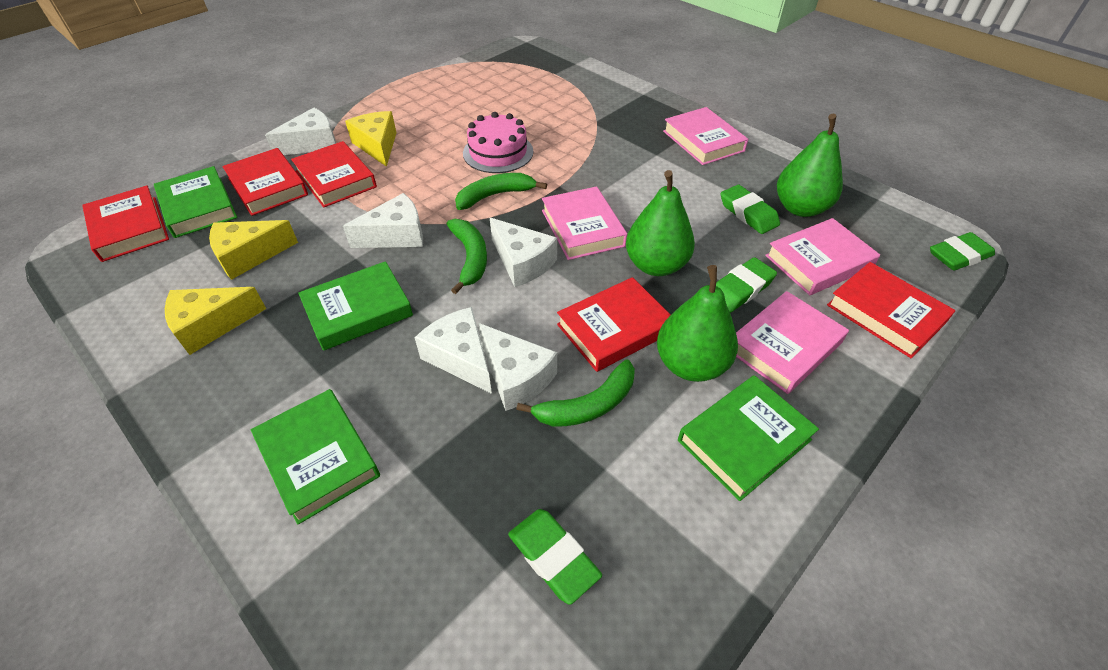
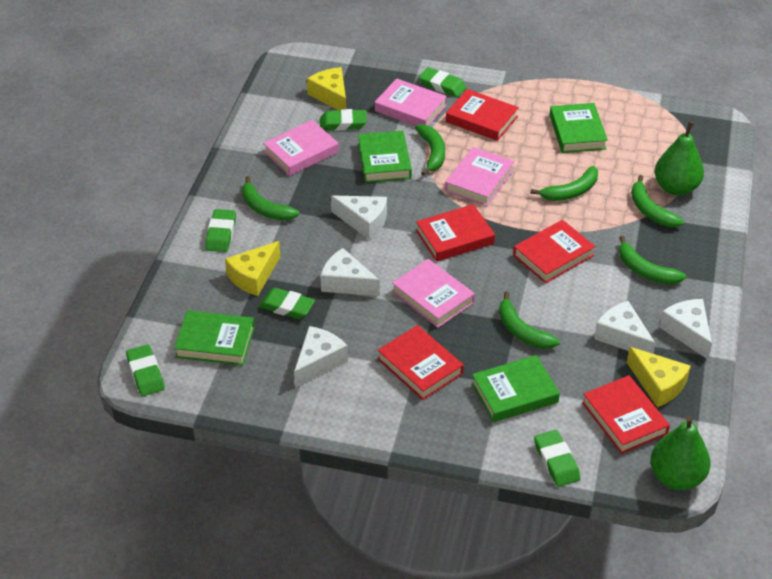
green banana: 3 -> 6
green eraser: 4 -> 6
green pear: 3 -> 2
pink cake: 1 -> 0

